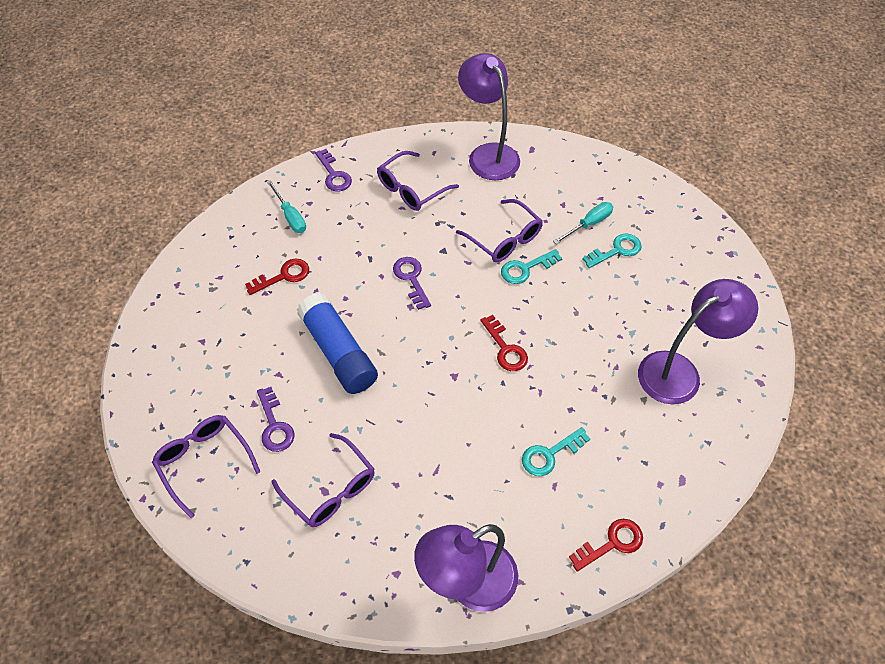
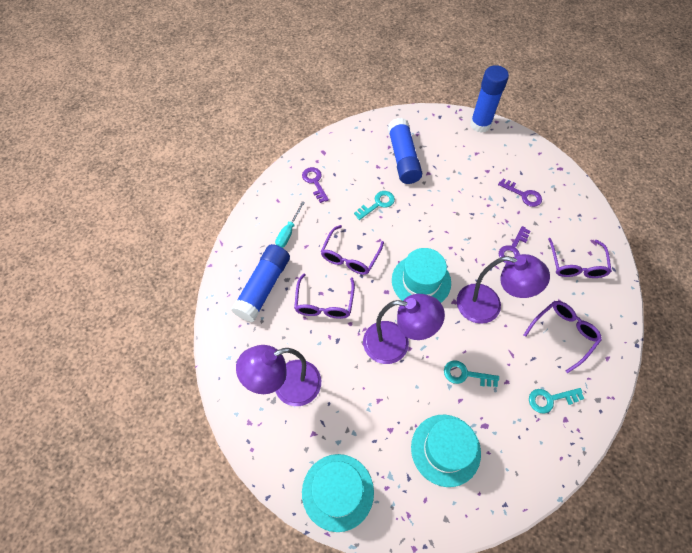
blue glue stick: 1 -> 3
red key: 3 -> 0
turquoise hat: 0 -> 3
turquoise screwdriver: 2 -> 1

